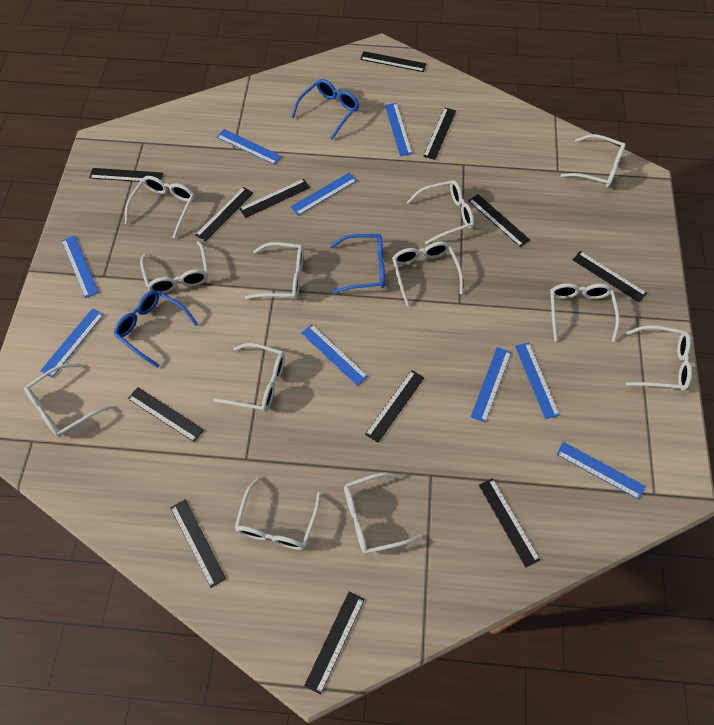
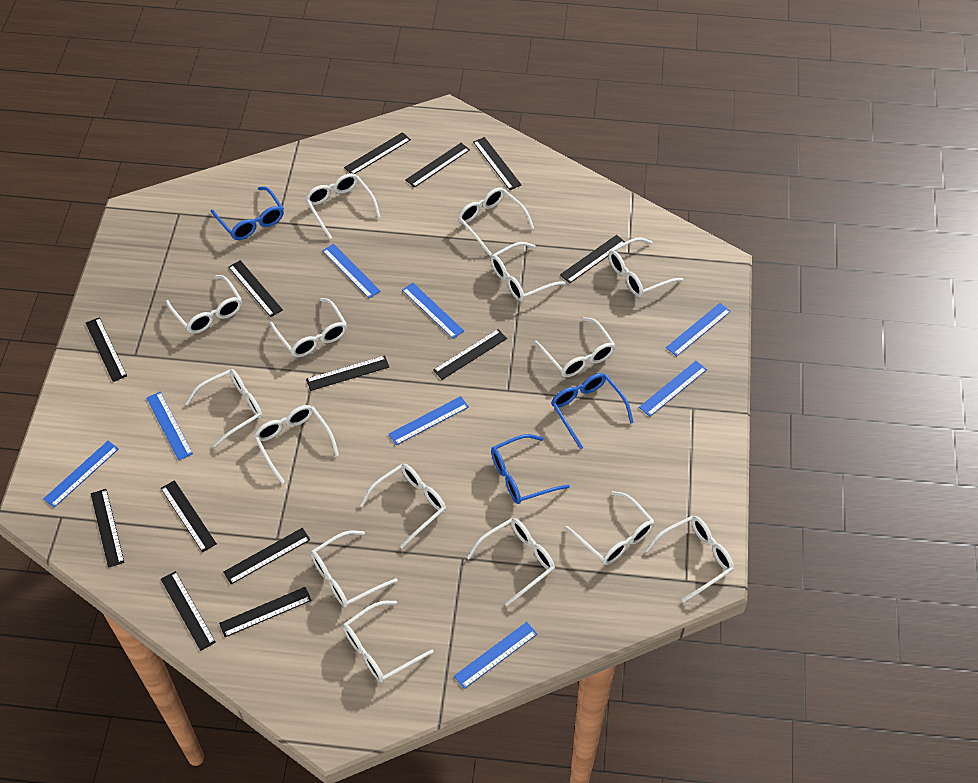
black ruler: 12 -> 13
blue ruler: 9 -> 8
white glasses: 12 -> 15

